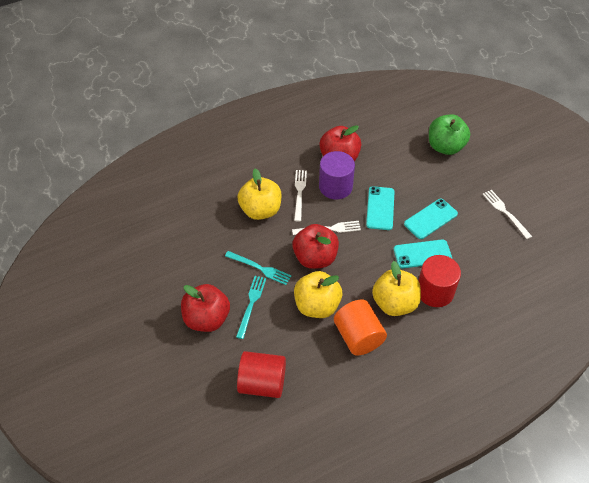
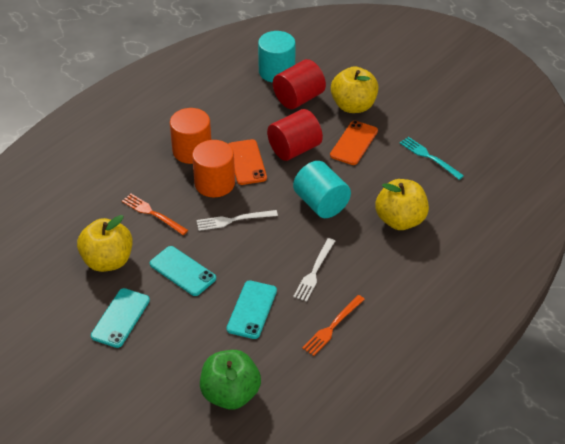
orange cylinder: 1 -> 2
orange fork: 0 -> 2
orange phone: 0 -> 2
purple cylinder: 1 -> 0
red apple: 3 -> 0
turquoise cylinder: 0 -> 2
turquoise fork: 2 -> 1
white fork: 3 -> 2

